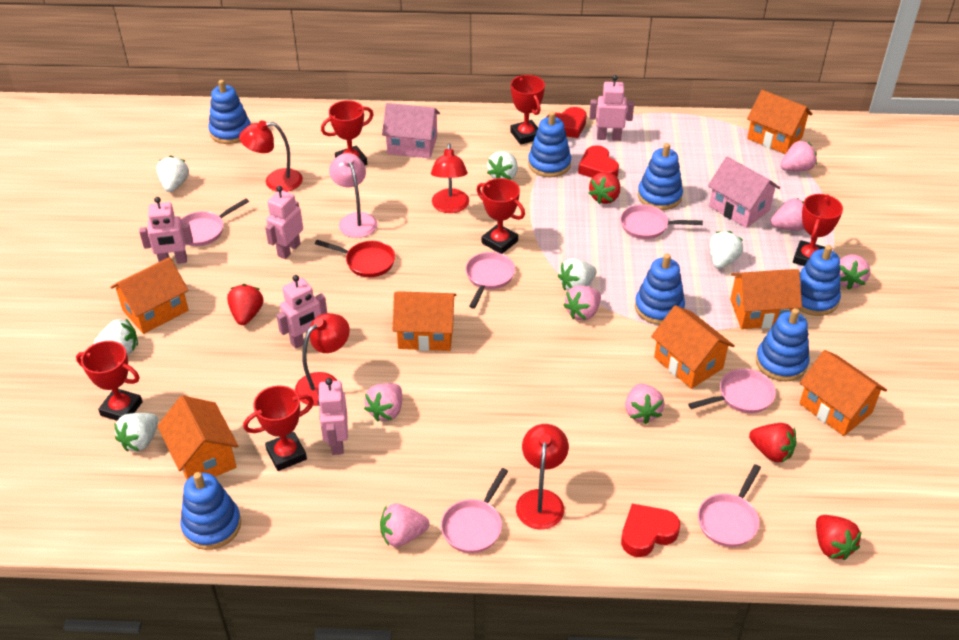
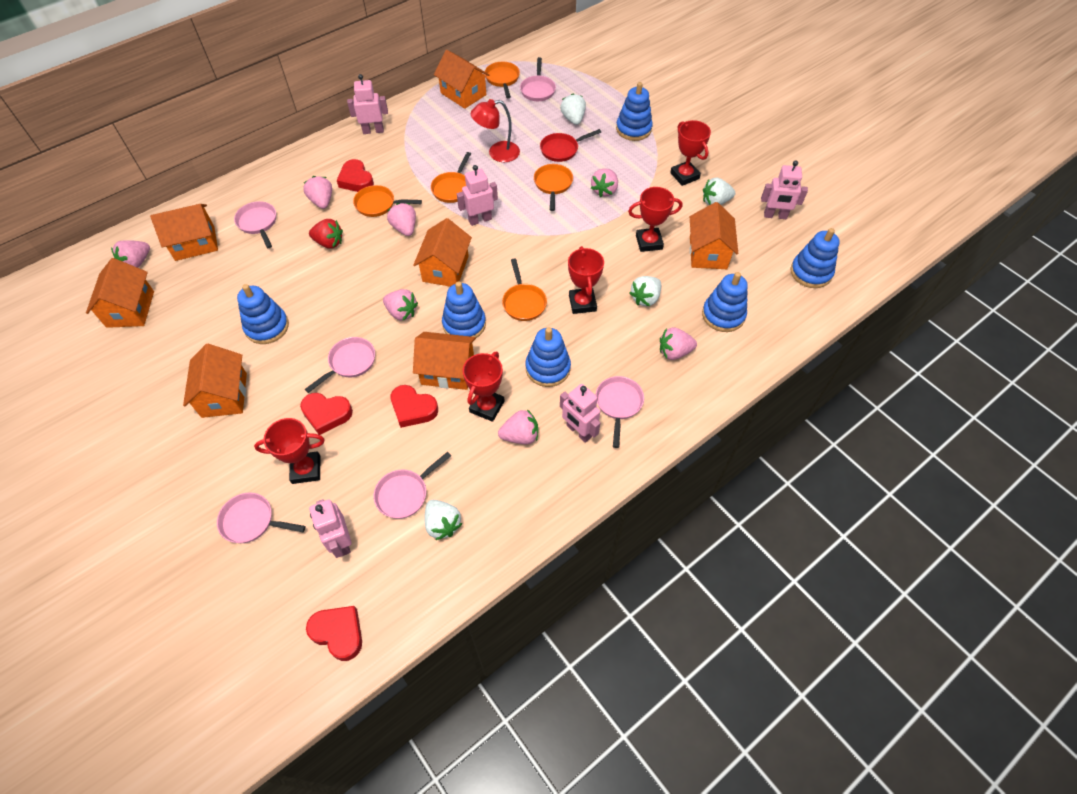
blue stacking toy: 7 -> 6
orange pan: 0 -> 5
pink house: 2 -> 0
pink lamp: 1 -> 0
red heart: 3 -> 4
red lamp: 4 -> 1
red strawberry: 4 -> 1
red trophy: 6 -> 5
white strawberry: 6 -> 4

